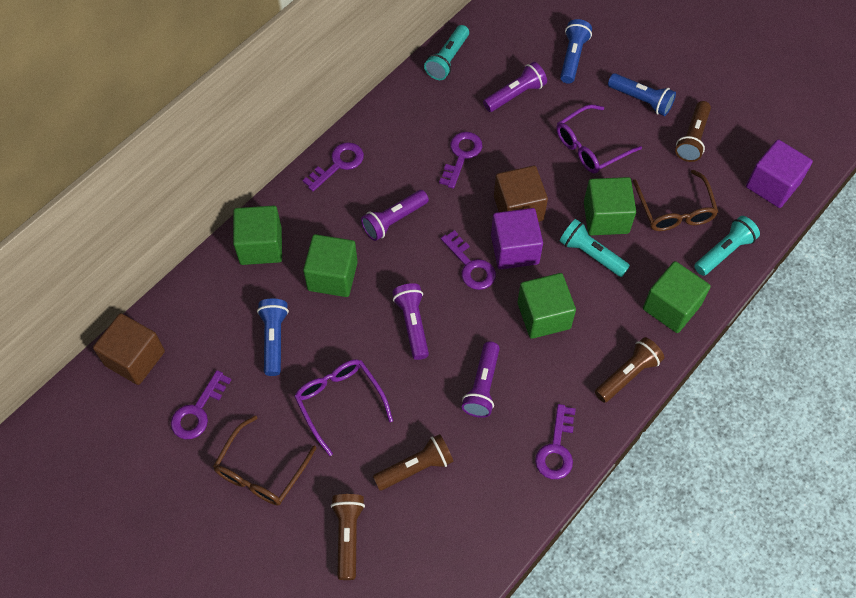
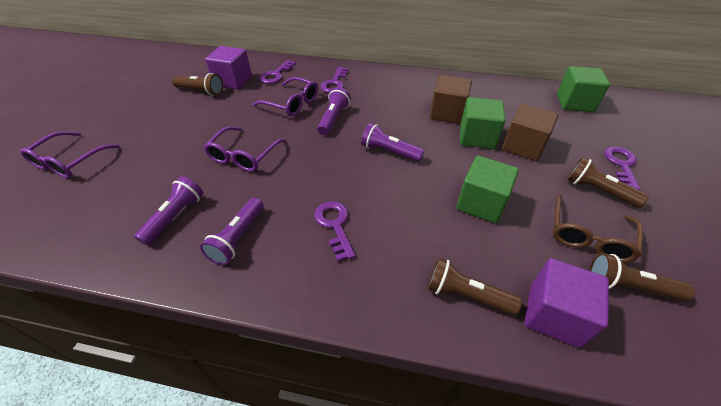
blue flashlight: 3 -> 0
brown glasses: 2 -> 1
green cube: 5 -> 3
purple glasses: 2 -> 3
purple key: 5 -> 4
turquoise flashlight: 3 -> 0

